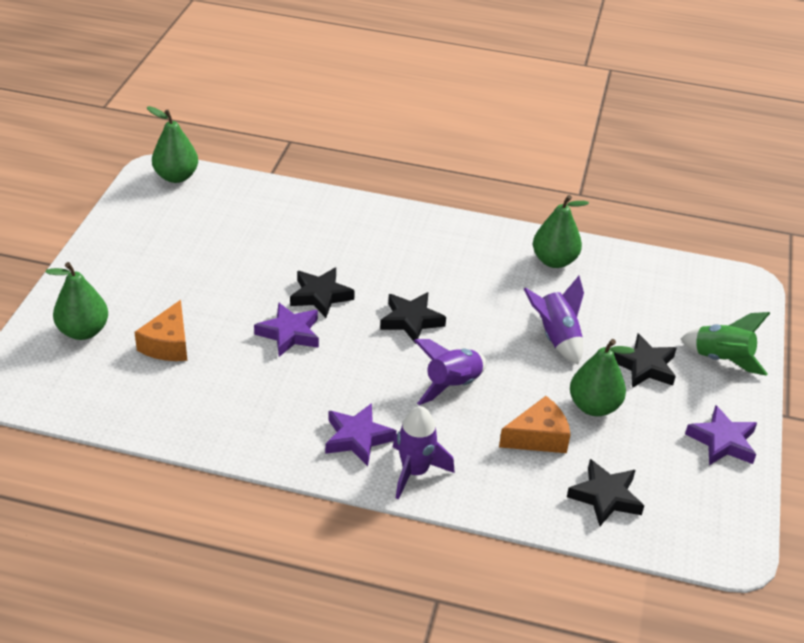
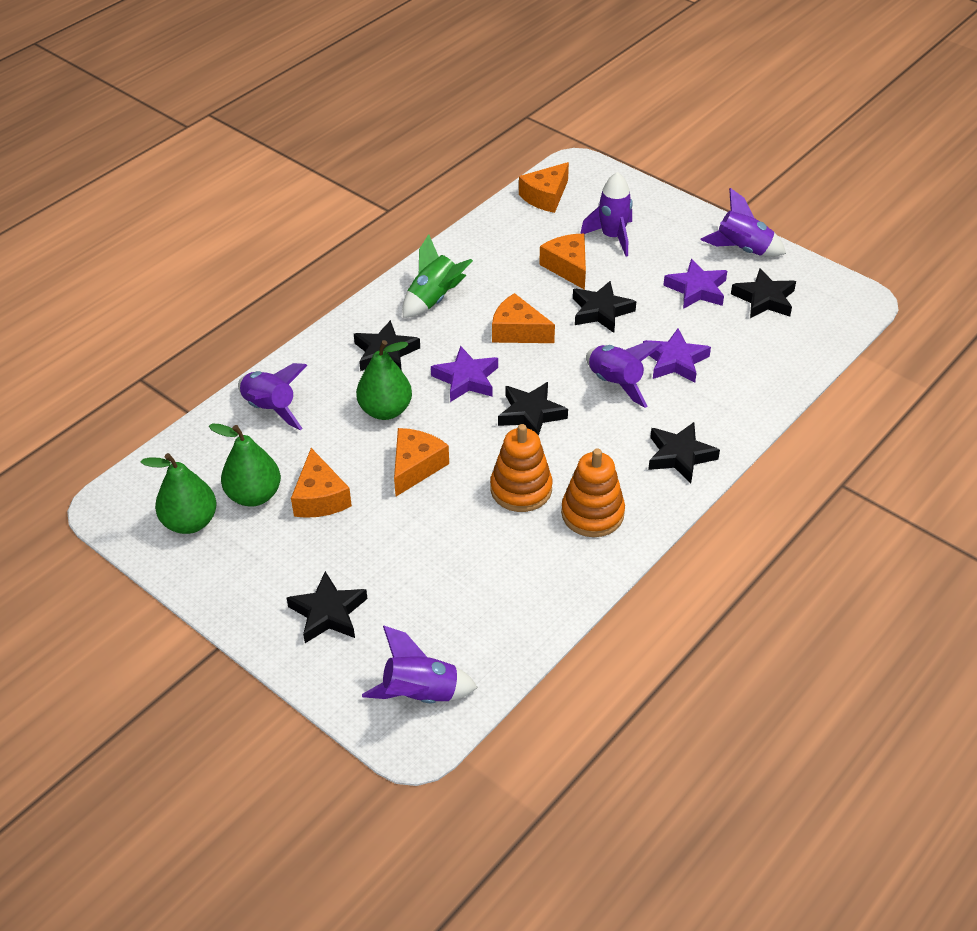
black star: 4 -> 6
green pear: 4 -> 3
orange cheese: 2 -> 5
orange stacking toy: 0 -> 2
purple rocket: 3 -> 5

